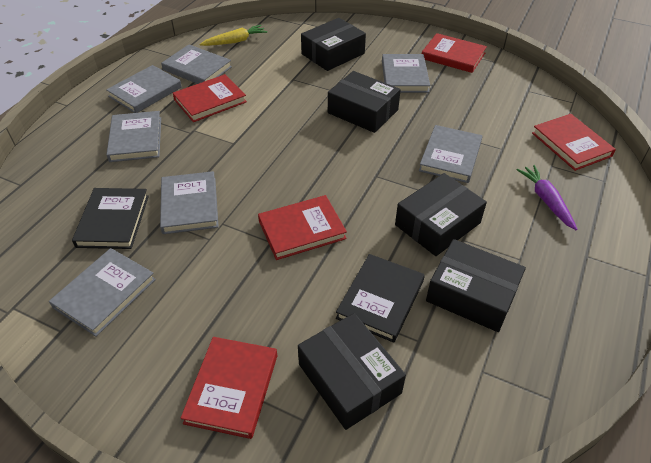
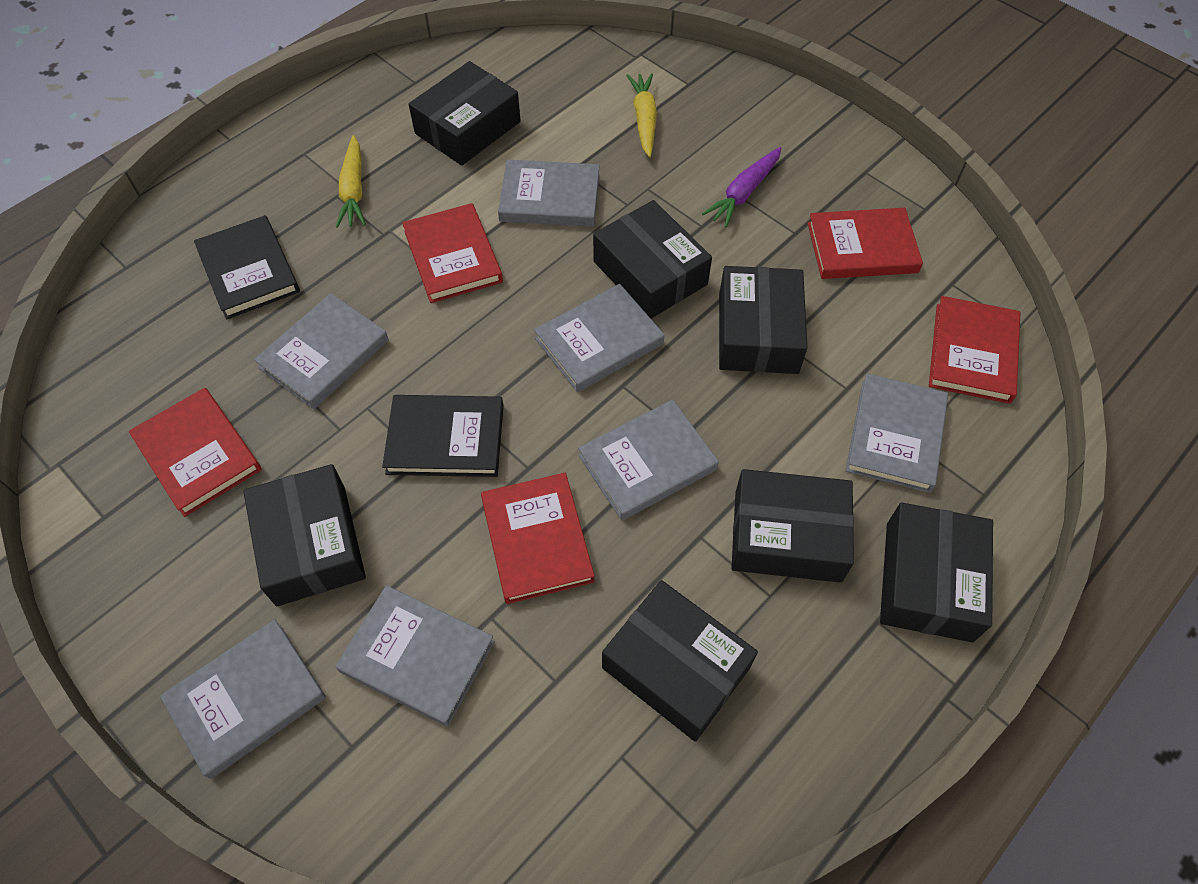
black box: 5 -> 7
yellow carrot: 1 -> 2

